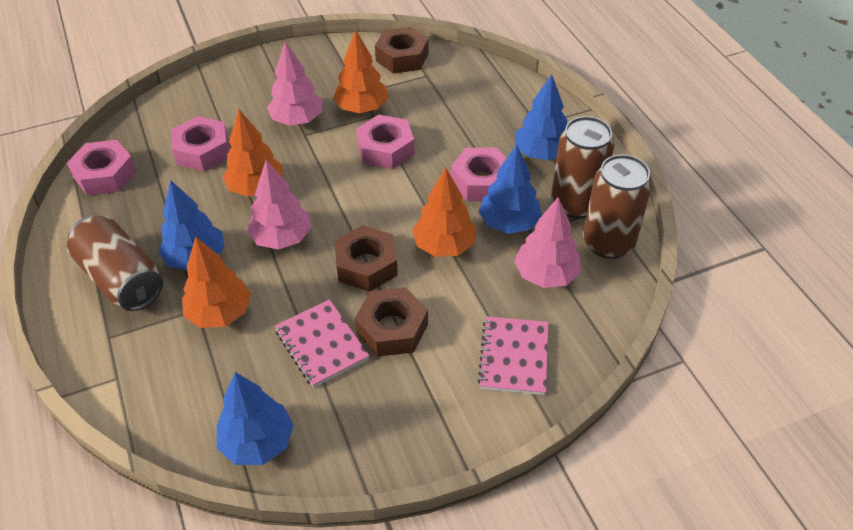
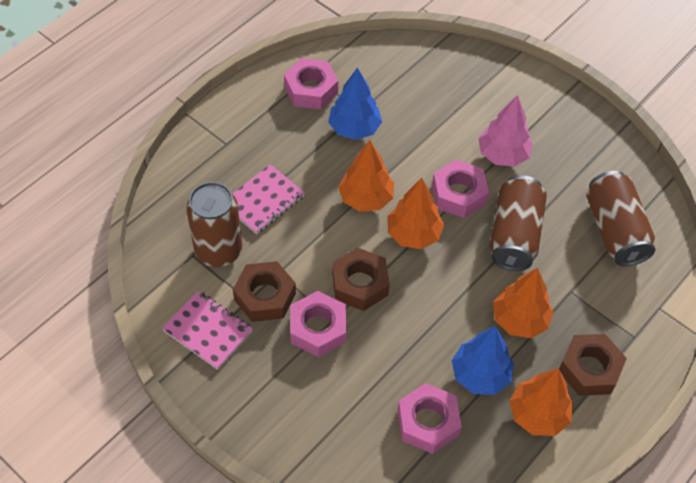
blue tree: 4 -> 2
pink tree: 3 -> 1

